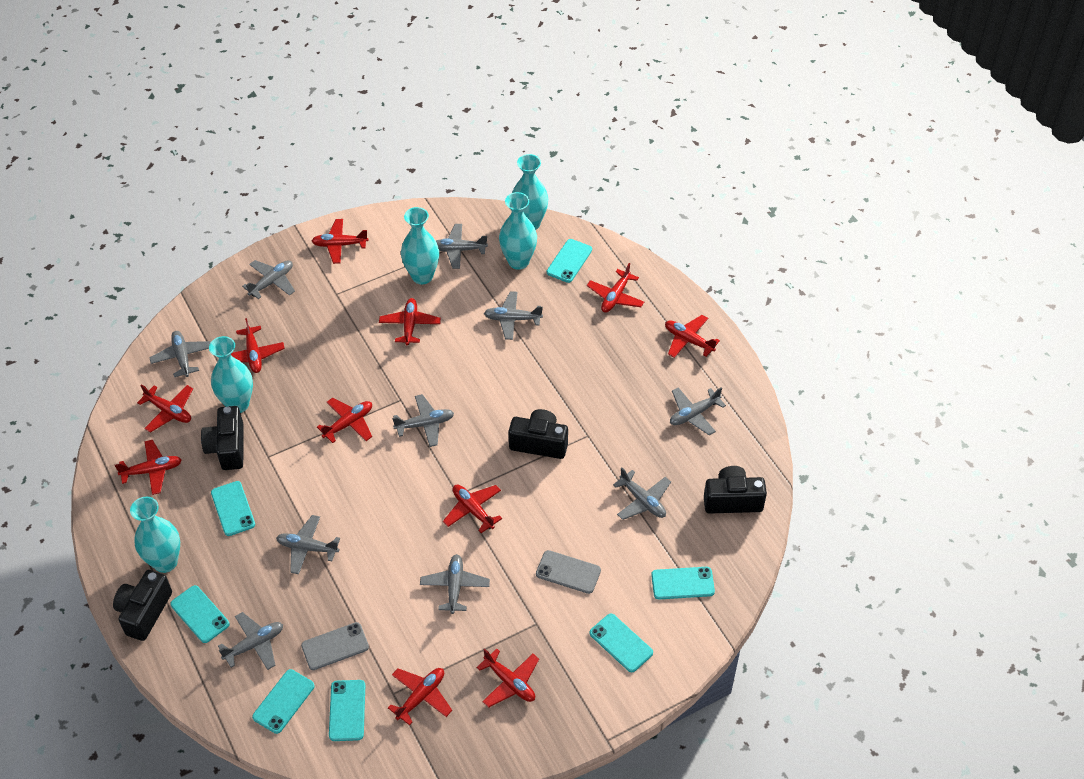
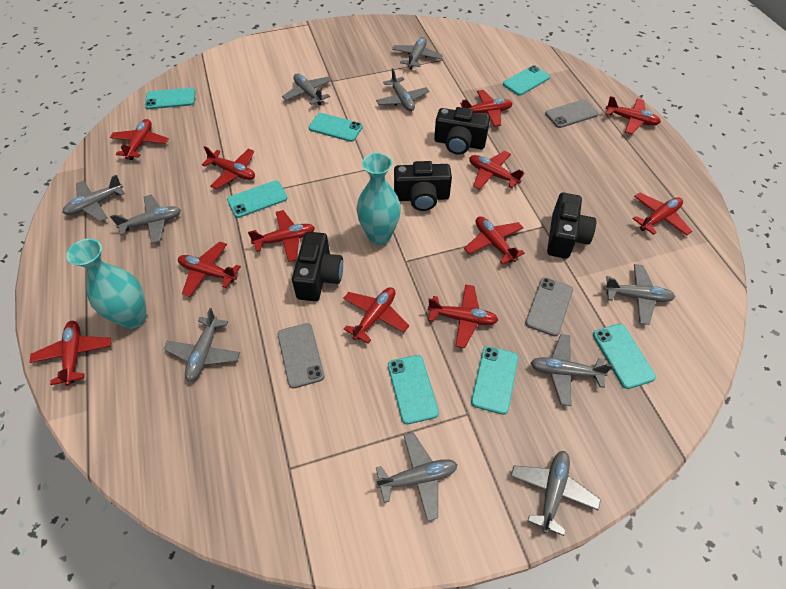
grey phone: 2 -> 3
red plane: 11 -> 12
turquoise vase: 5 -> 2

